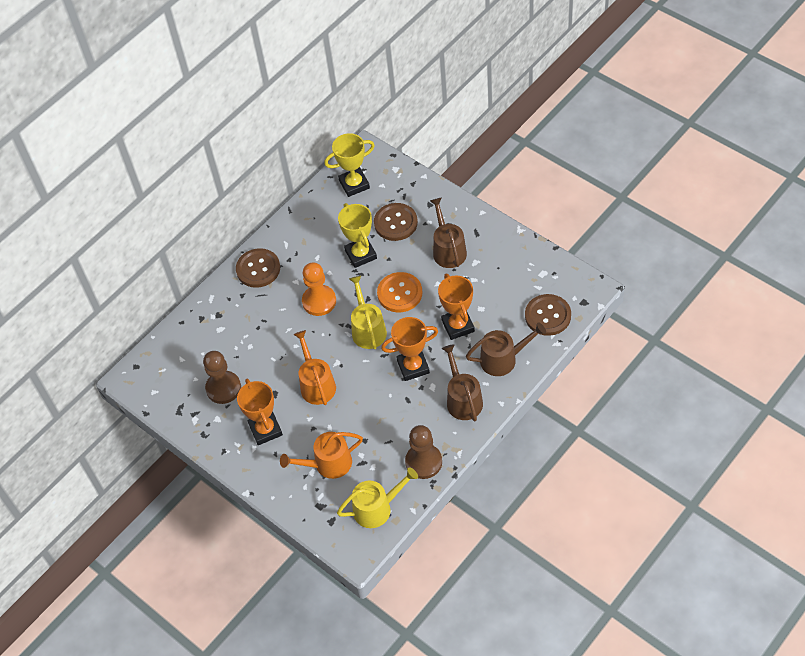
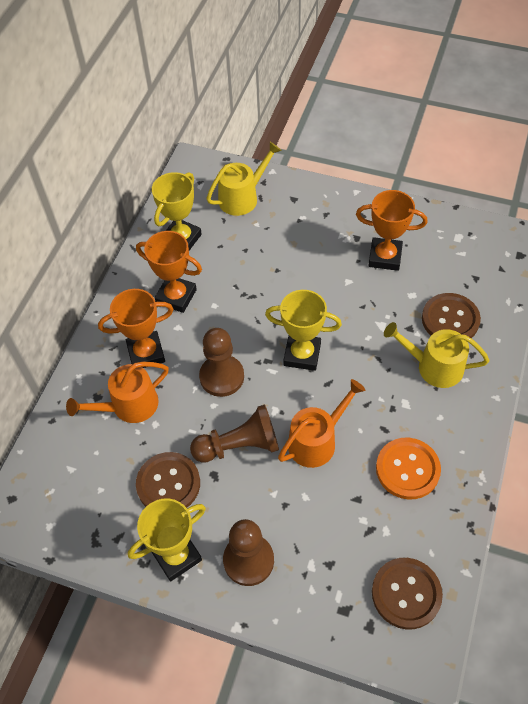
brown pawn: 2 -> 3
brown watering can: 3 -> 0
orange pawn: 1 -> 0
yellow trophy: 2 -> 3

